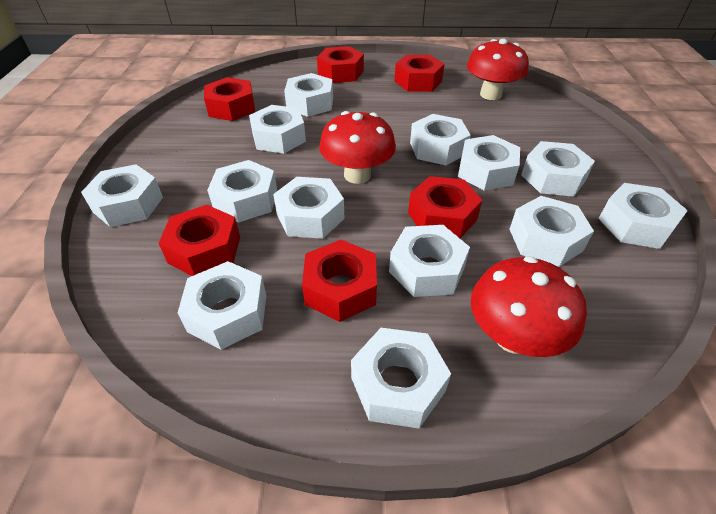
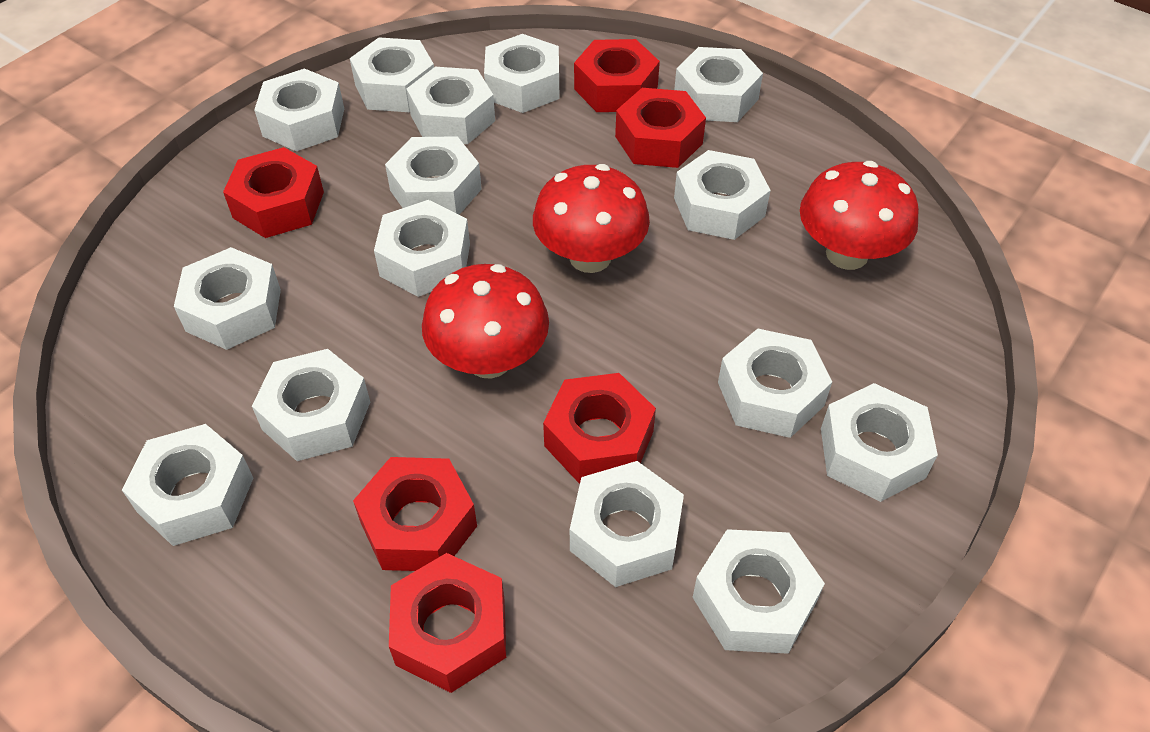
white nut: 13 -> 15

